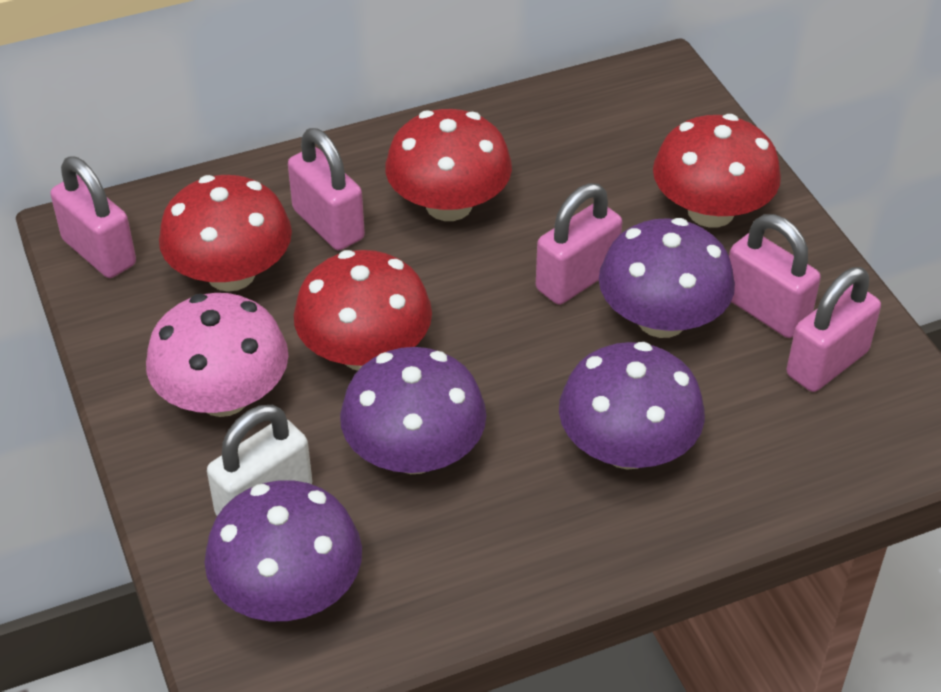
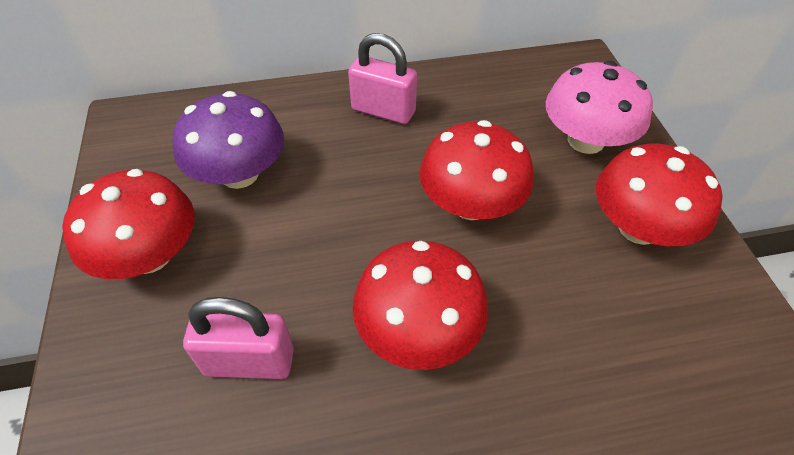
pink padlock: 5 -> 2
purple mushroom: 4 -> 1
white padlock: 1 -> 0

